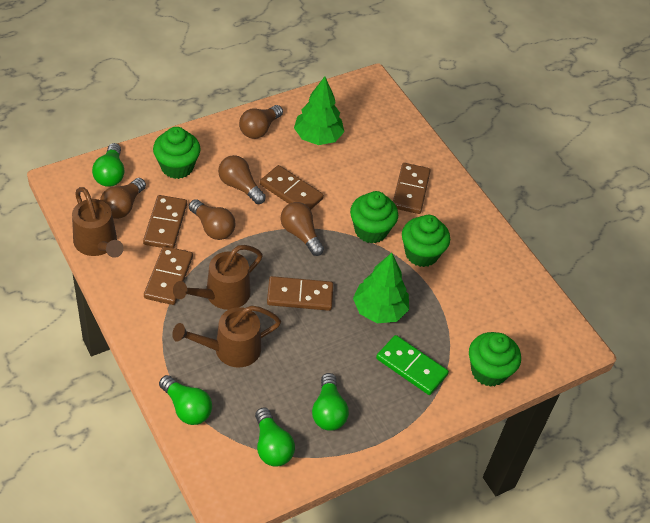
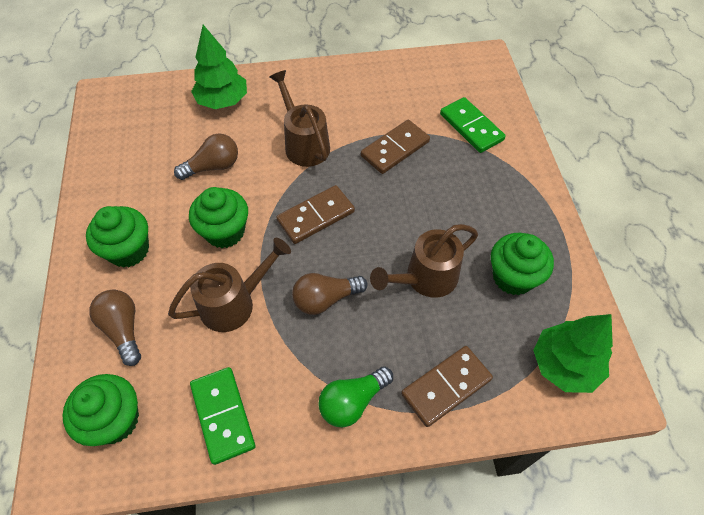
brown domino: 5 -> 3
brown light bulb: 5 -> 3
green domino: 1 -> 2
green light bulb: 4 -> 1

